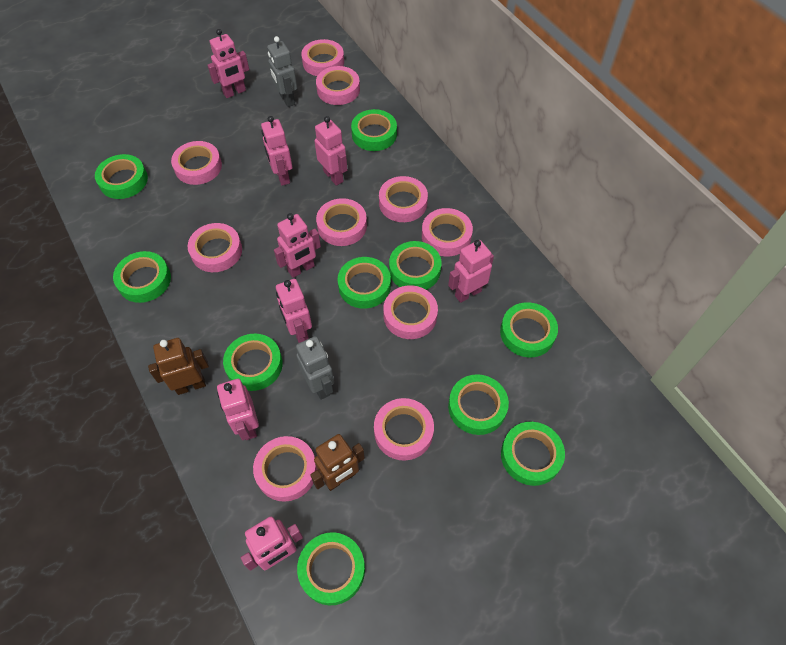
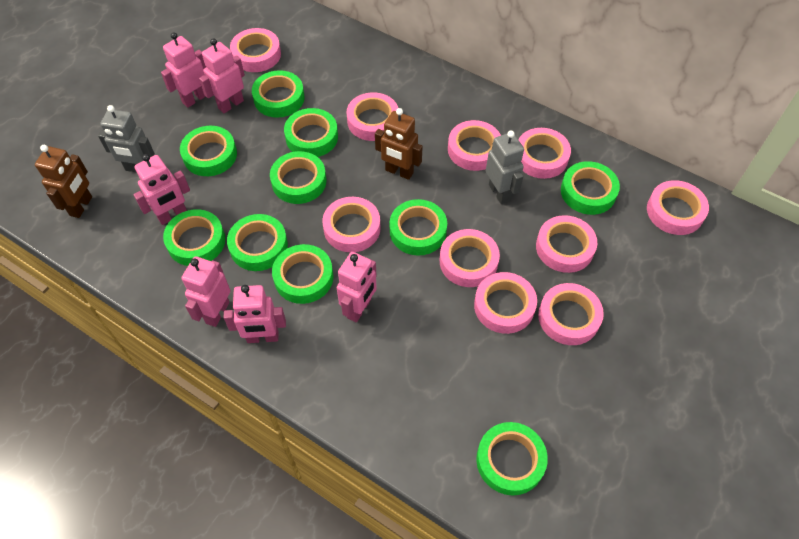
pink robot: 8 -> 6

